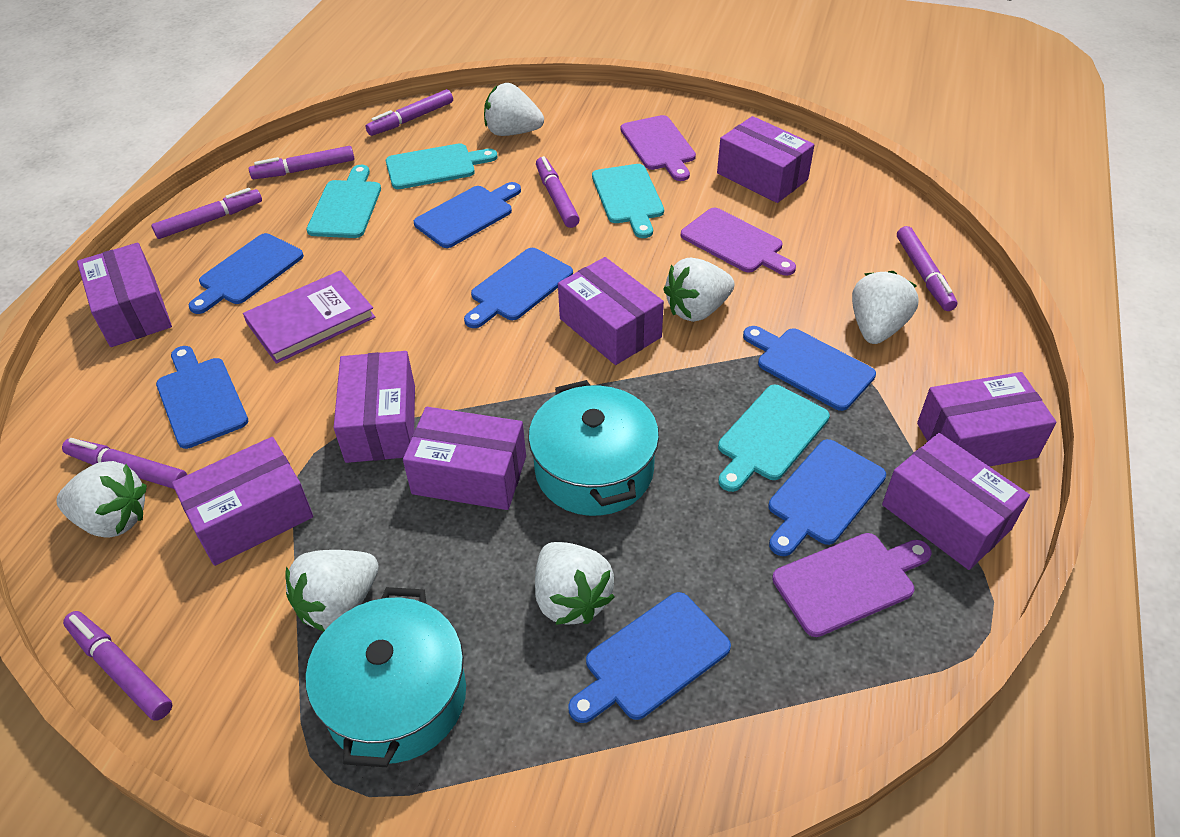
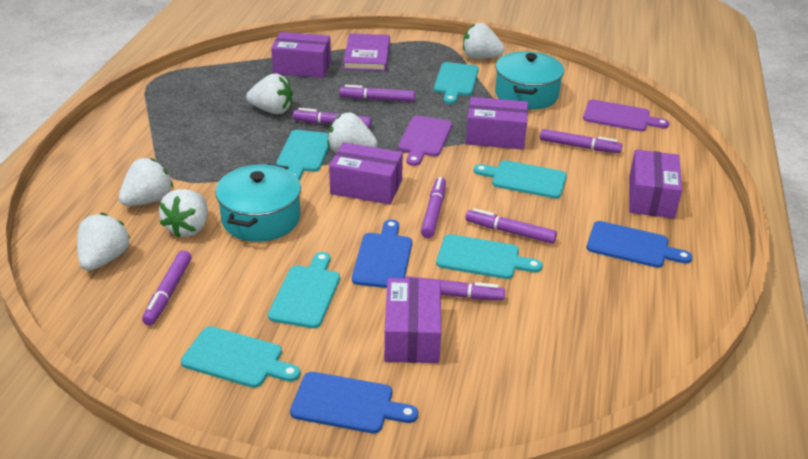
blue cutting board: 7 -> 3
purple box: 8 -> 5
purple cutting board: 3 -> 2
turquoise cutting board: 4 -> 6

